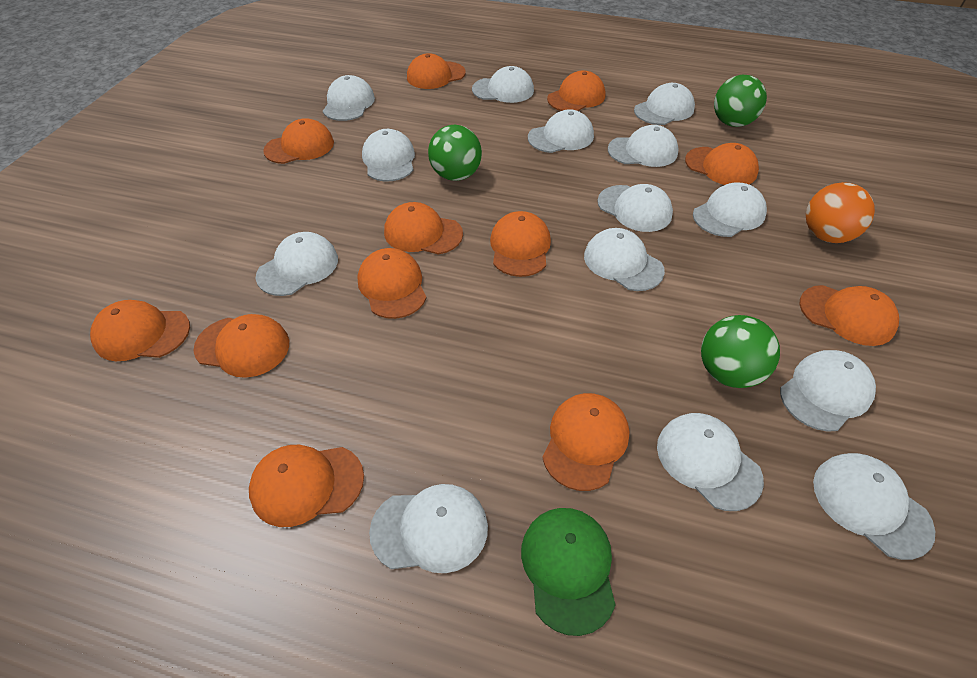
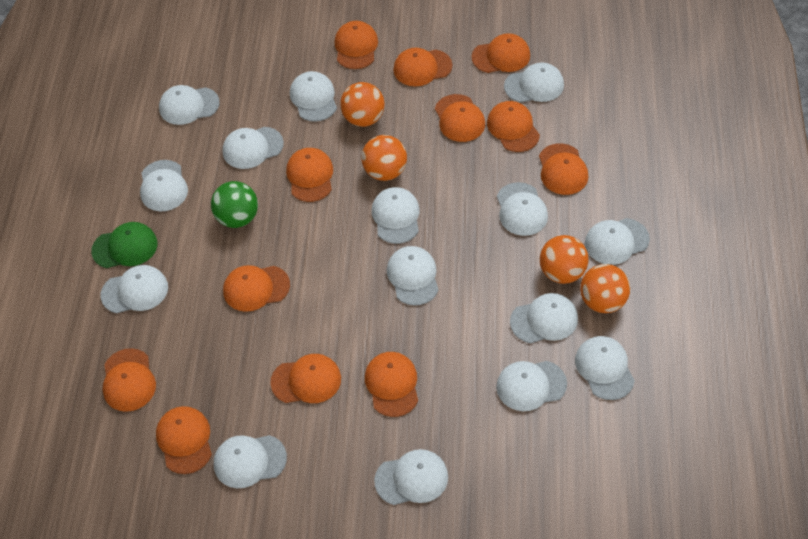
green ball: 3 -> 1
orange ball: 1 -> 4
white cap: 14 -> 15

